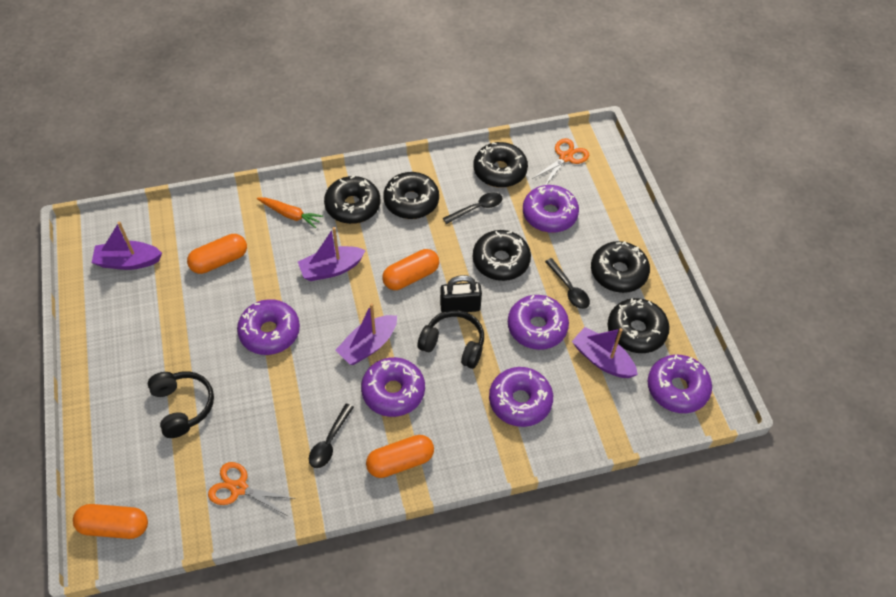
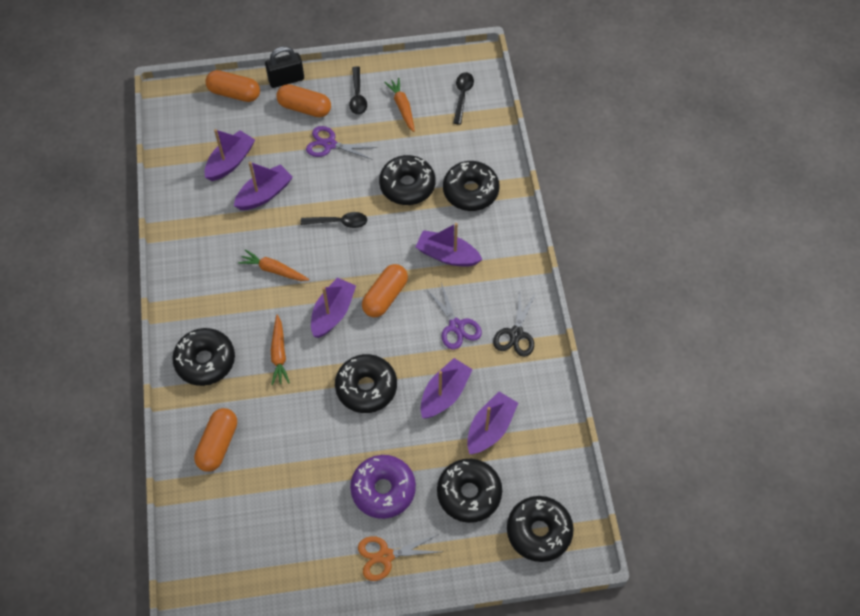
black headphones: 2 -> 0
black scissors: 0 -> 1
orange carrot: 1 -> 3
orange scissors: 2 -> 1
purple boat: 4 -> 6
purple donut: 6 -> 1
purple scissors: 0 -> 2

